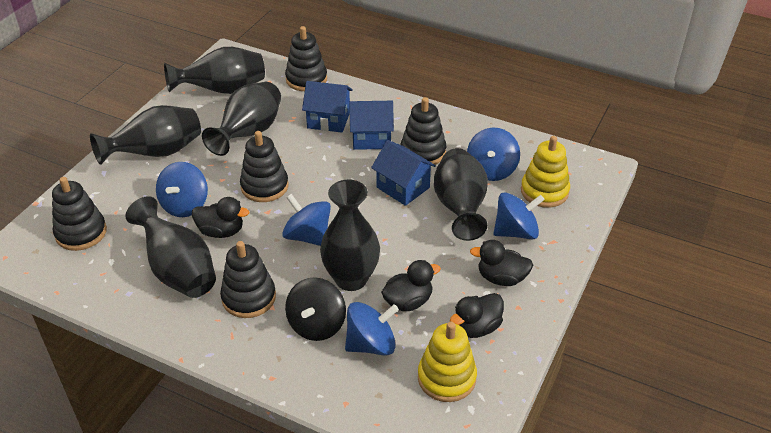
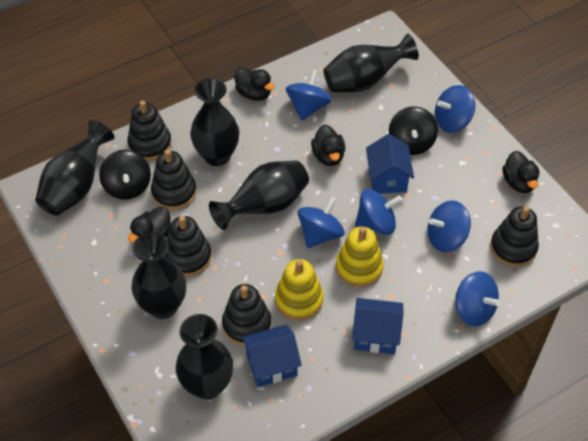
black spinning top: 1 -> 2
blue spinning top: 5 -> 6

